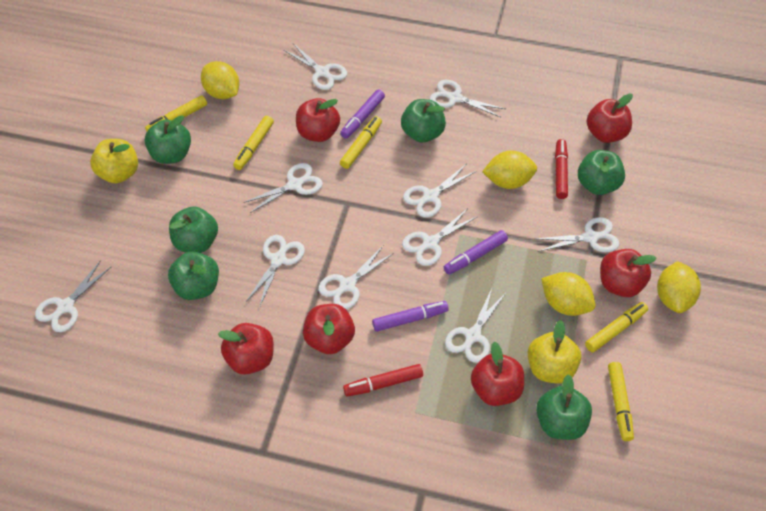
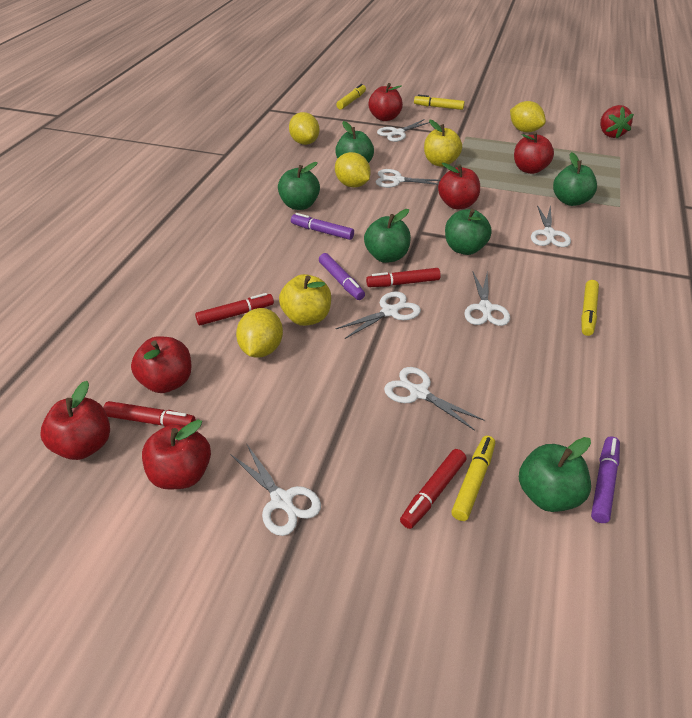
red marker: 2 -> 4
red strawberry: 0 -> 1
white scissors: 10 -> 7
yellow marker: 5 -> 4

